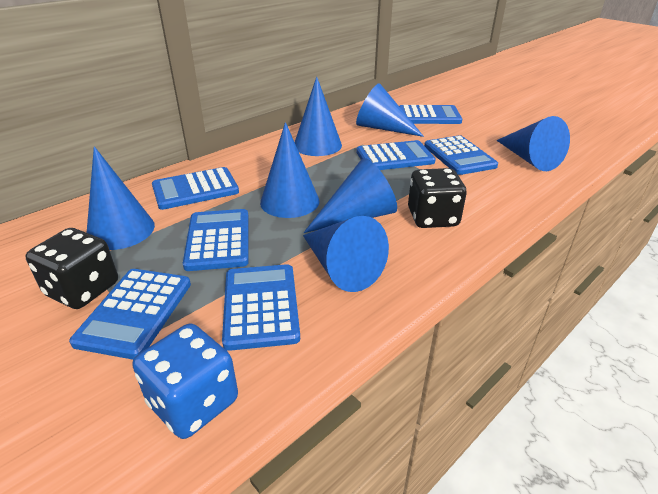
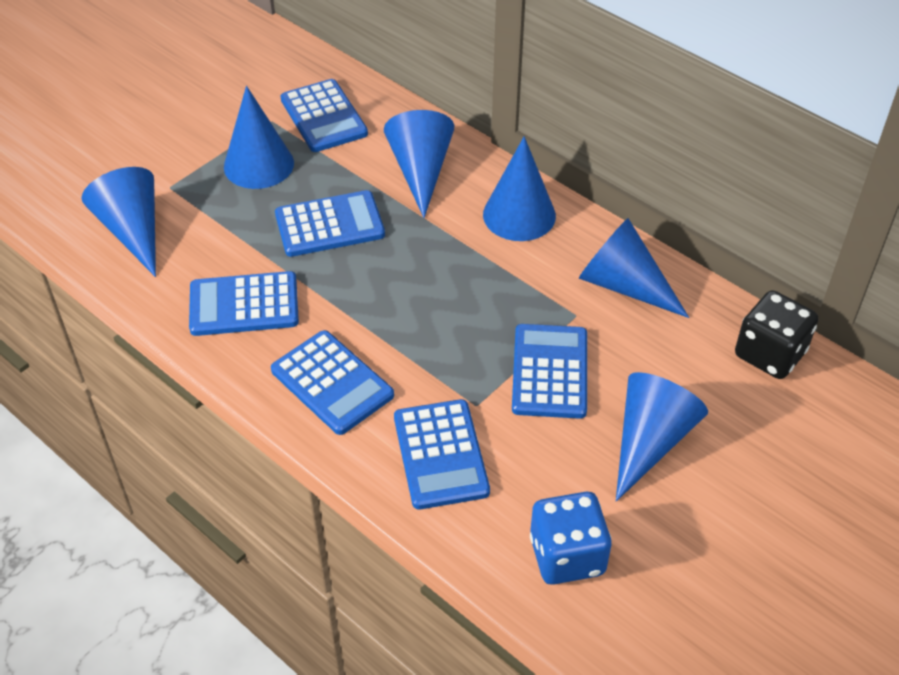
black dice: 2 -> 1
blue calculator: 7 -> 6
blue cone: 7 -> 6

